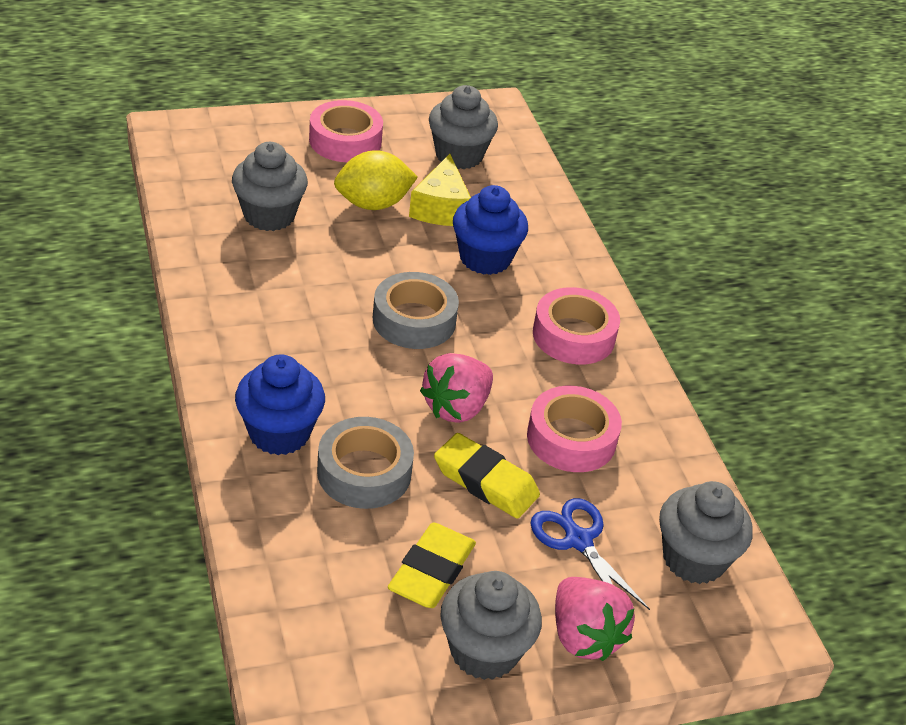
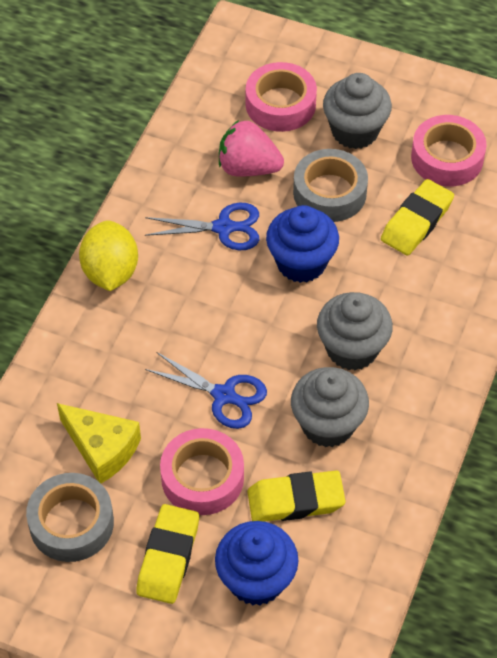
blue scissors: 1 -> 2
grey cupcake: 4 -> 3
pink strawberry: 2 -> 1
yellow eraser: 2 -> 3

